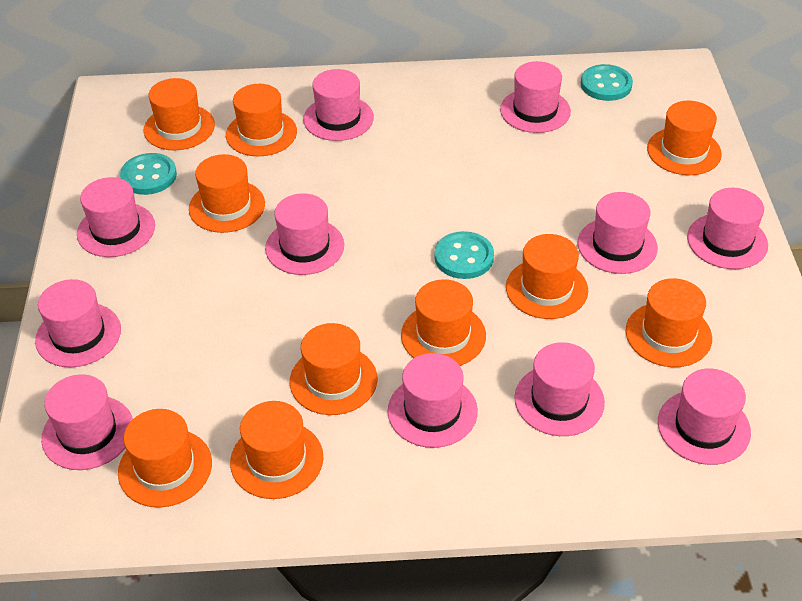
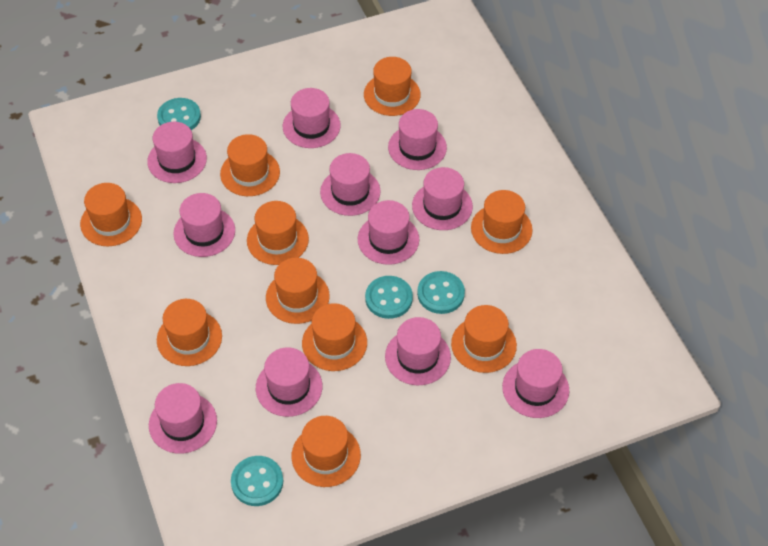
turquoise button: 3 -> 4

